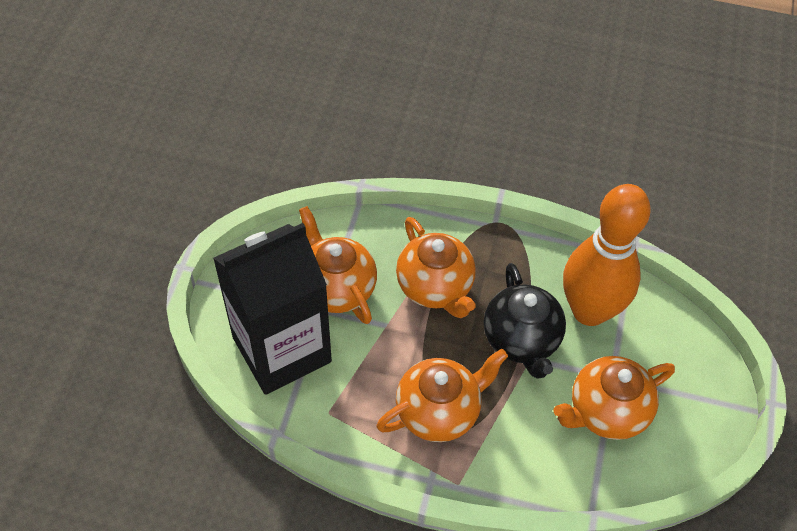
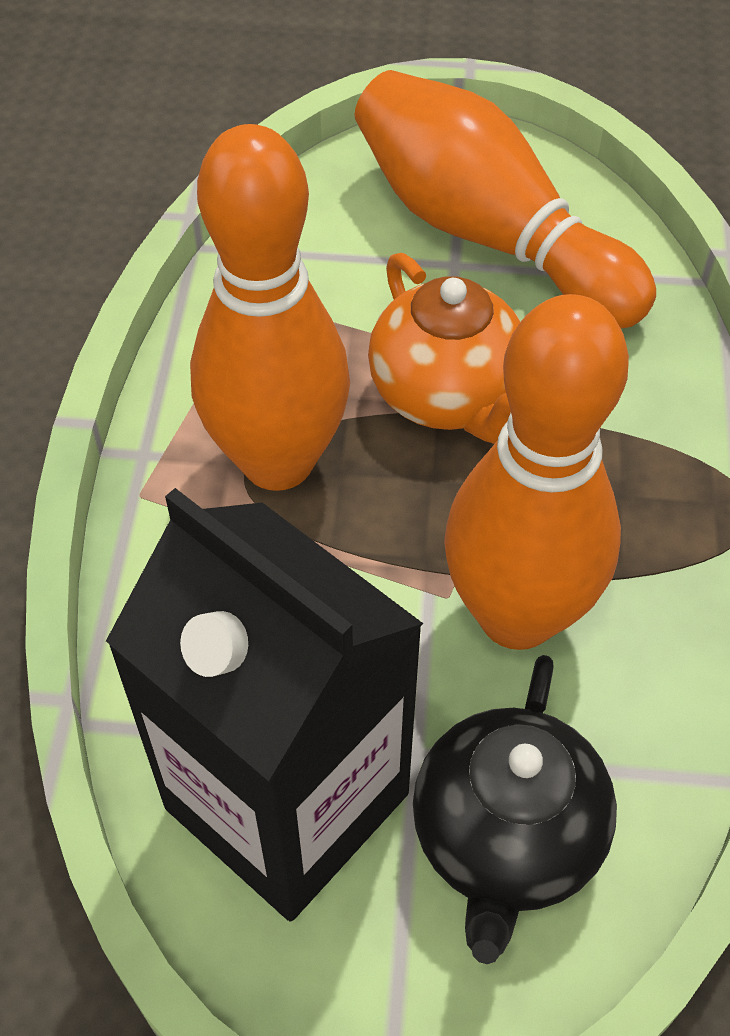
orange bowling pin: 1 -> 3
orange teapot: 4 -> 1

